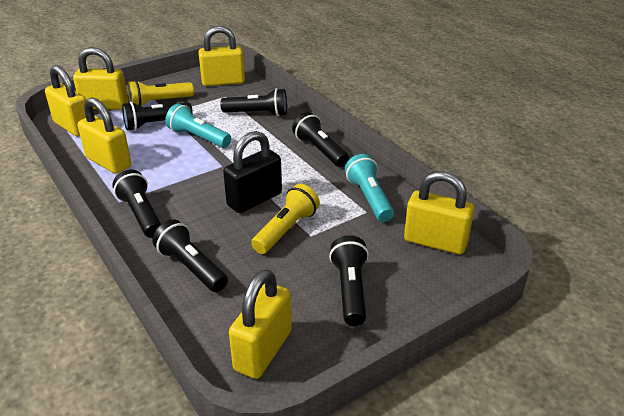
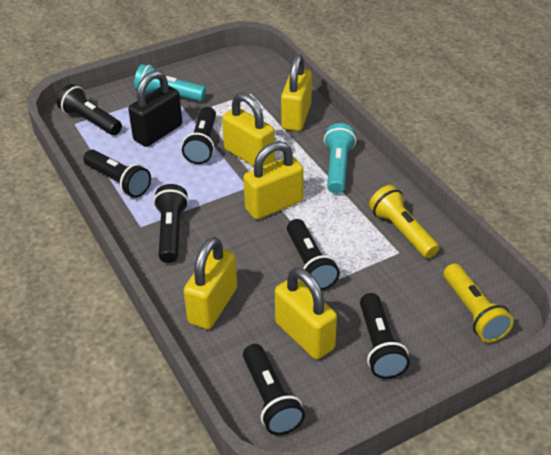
black flashlight: 6 -> 7
yellow padlock: 6 -> 5

